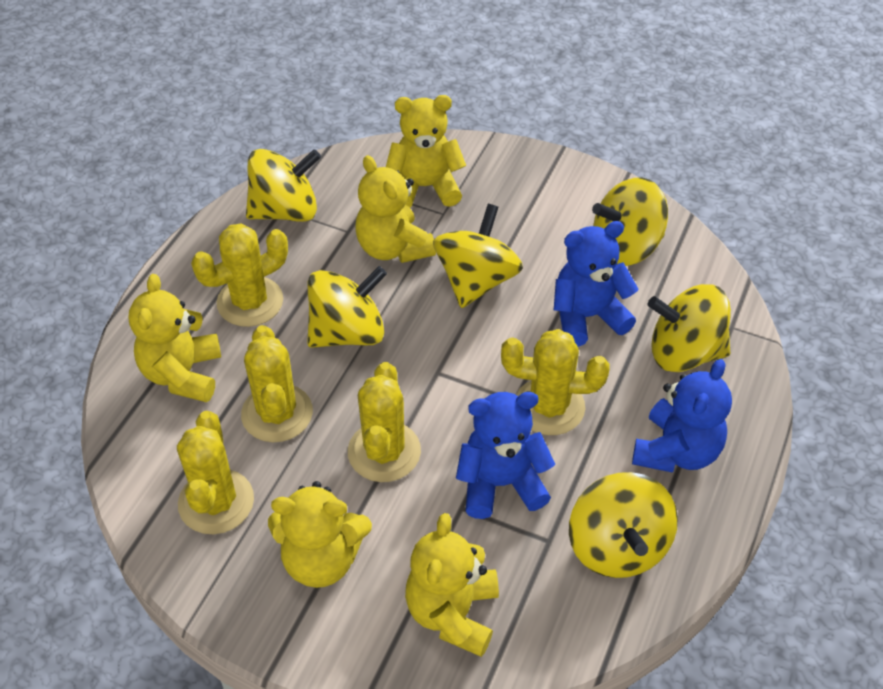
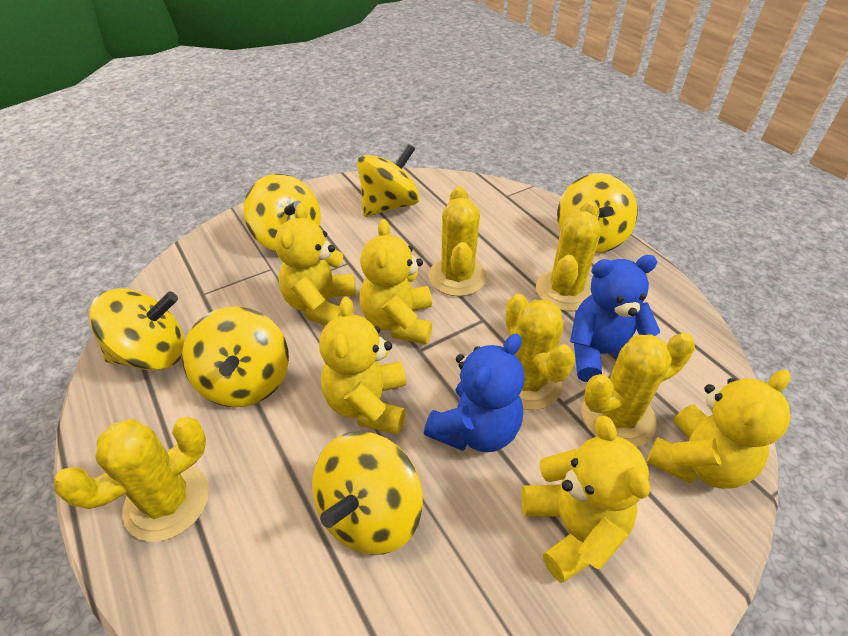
blue teddy bear: 3 -> 2

